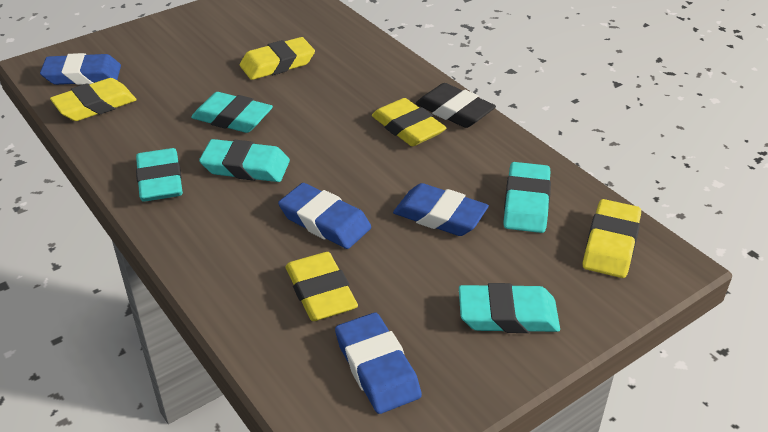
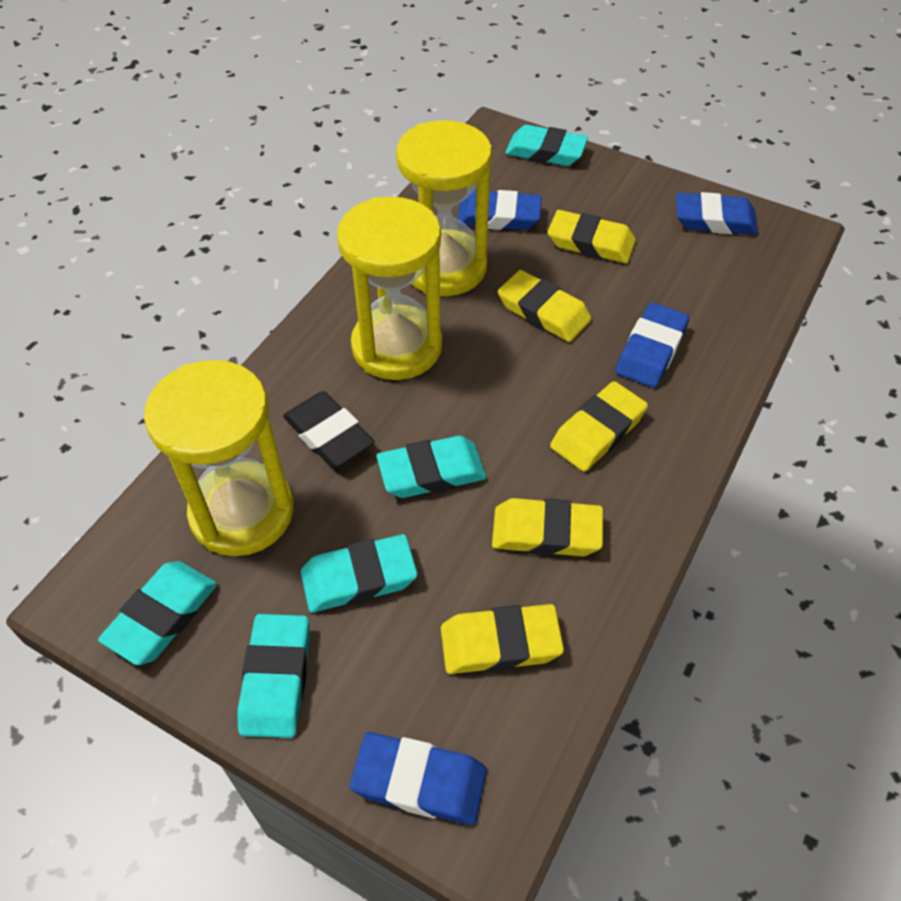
yellow hourglass: 0 -> 3

